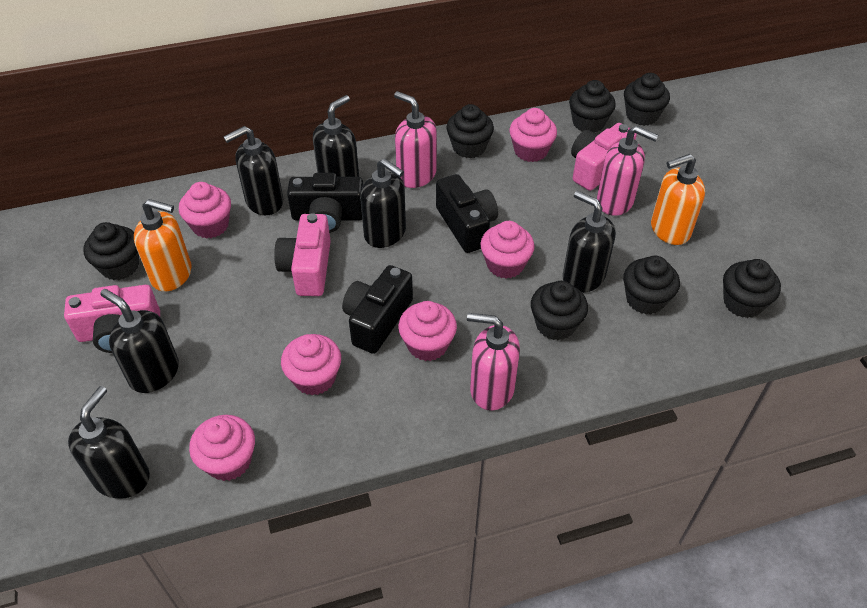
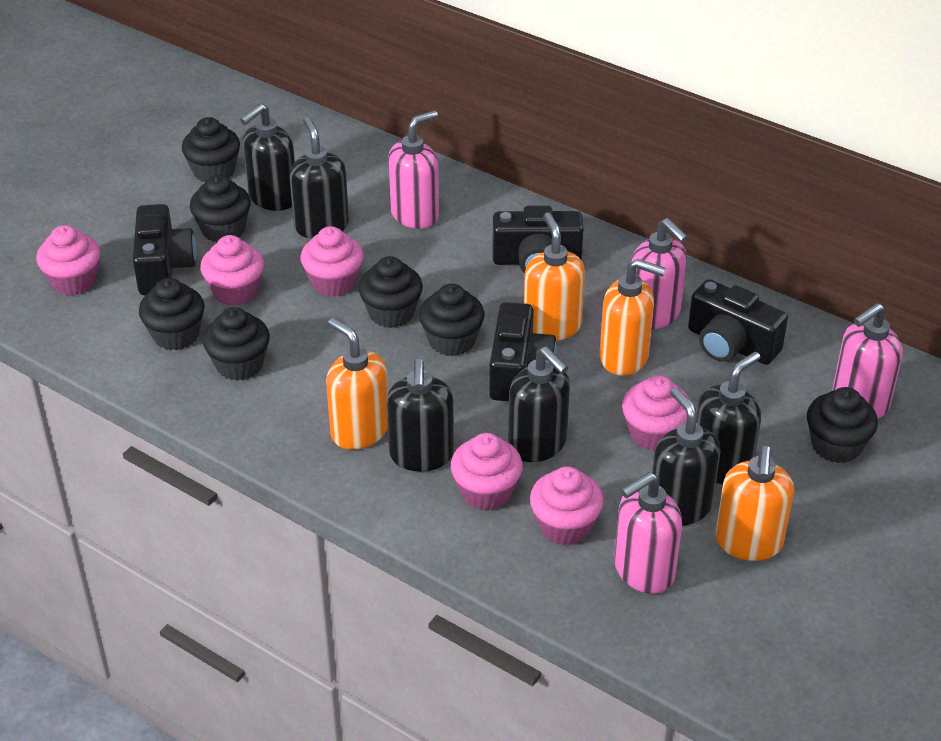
black camera: 3 -> 4
orange soap dispenser: 2 -> 4
pink camera: 3 -> 0
pink soap dispenser: 3 -> 4

